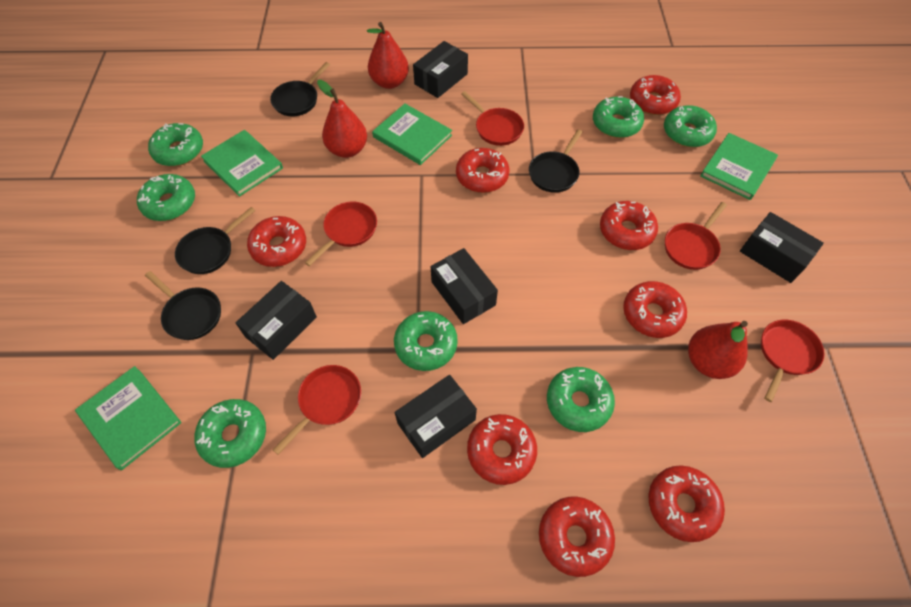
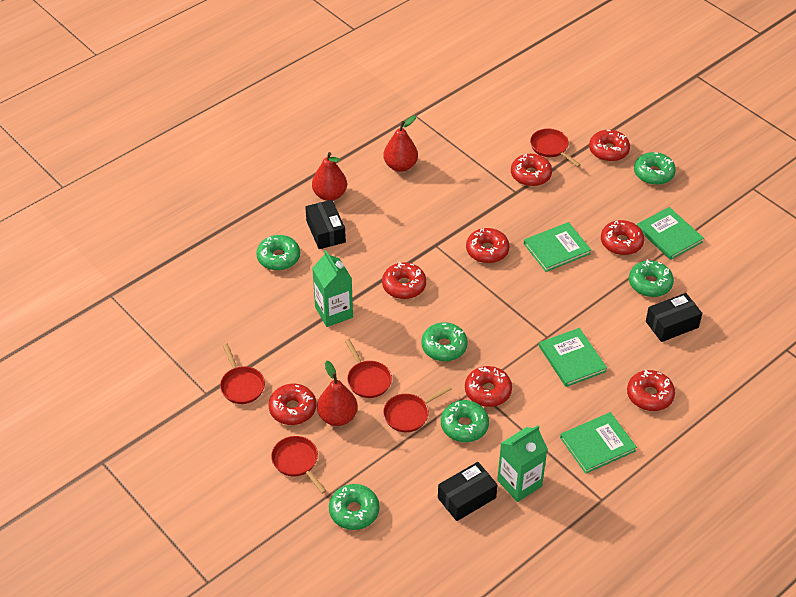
black box: 5 -> 3
black pan: 4 -> 0
green carton: 0 -> 2
green donut: 7 -> 6

